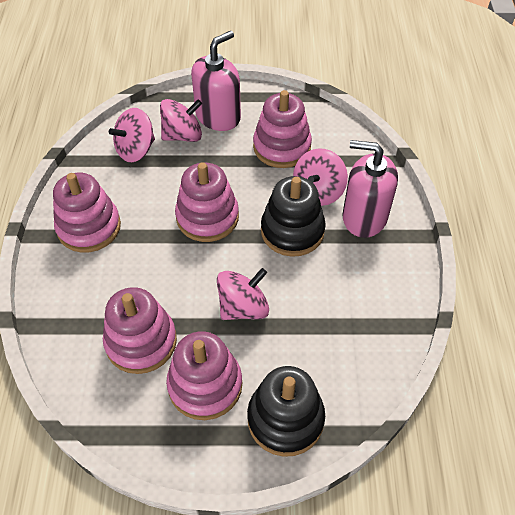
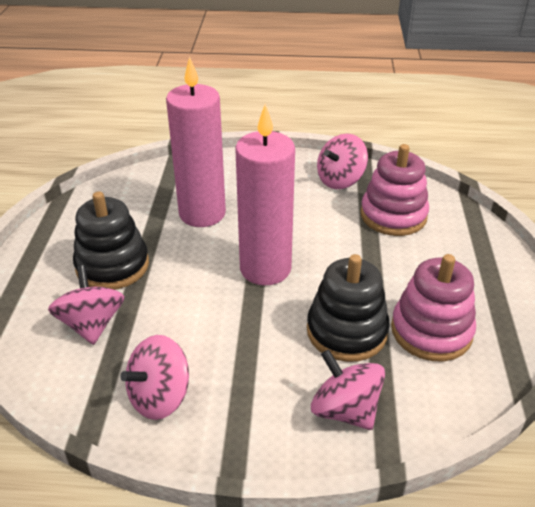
pink candle: 0 -> 2
pink soap dispenser: 2 -> 0
pink stacking toy: 5 -> 2

